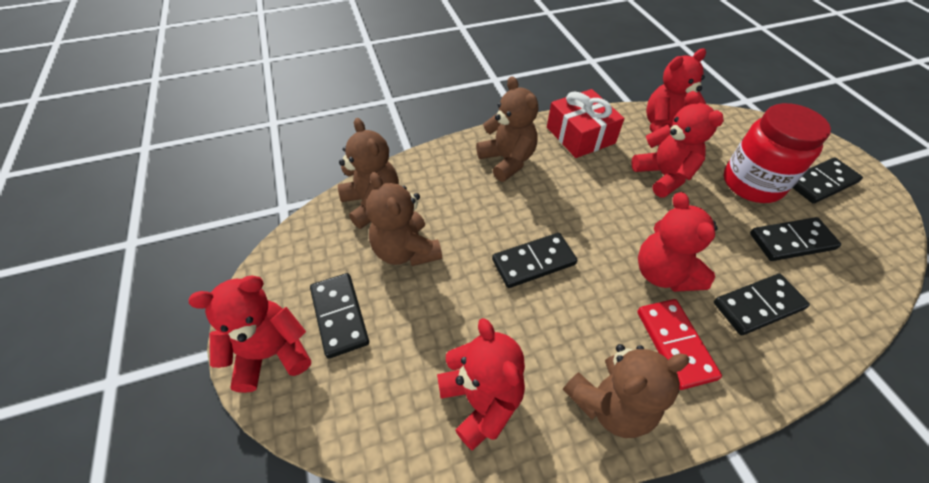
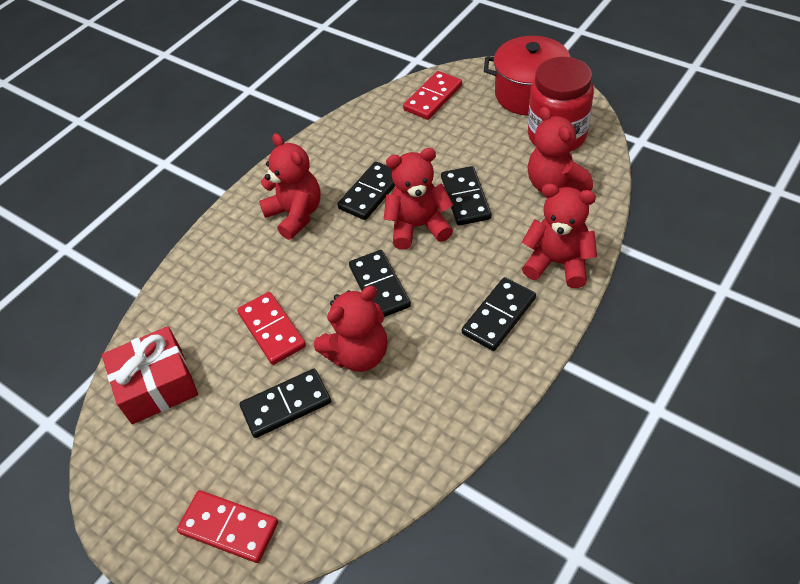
brown teddy bear: 4 -> 0
red domino: 1 -> 3
red pot: 0 -> 1

